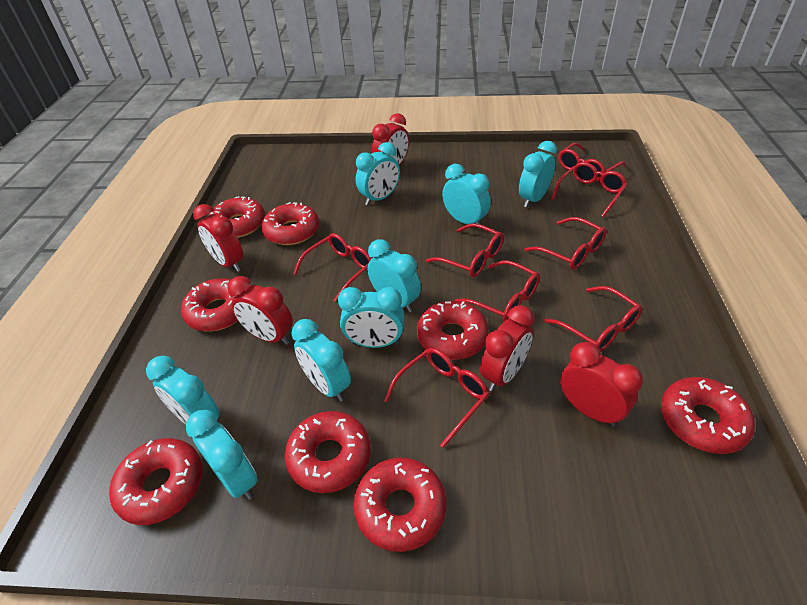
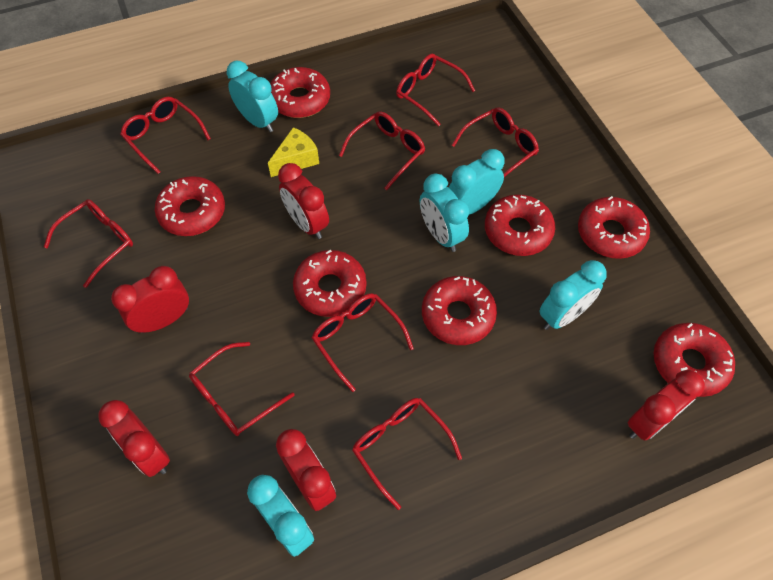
red donut: 8 -> 7
turquoise clock: 8 -> 5
yellow cheese: 0 -> 1

